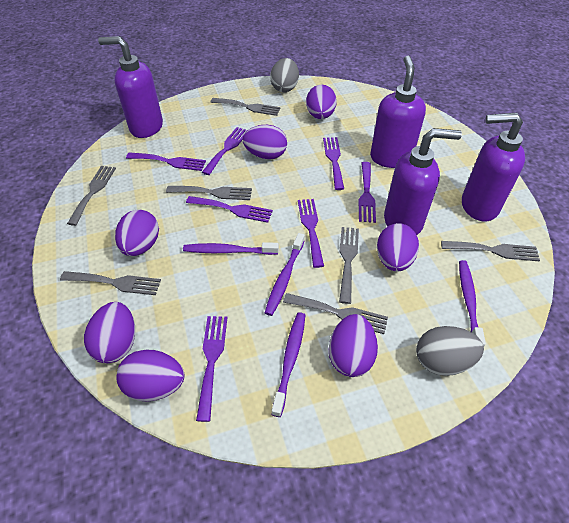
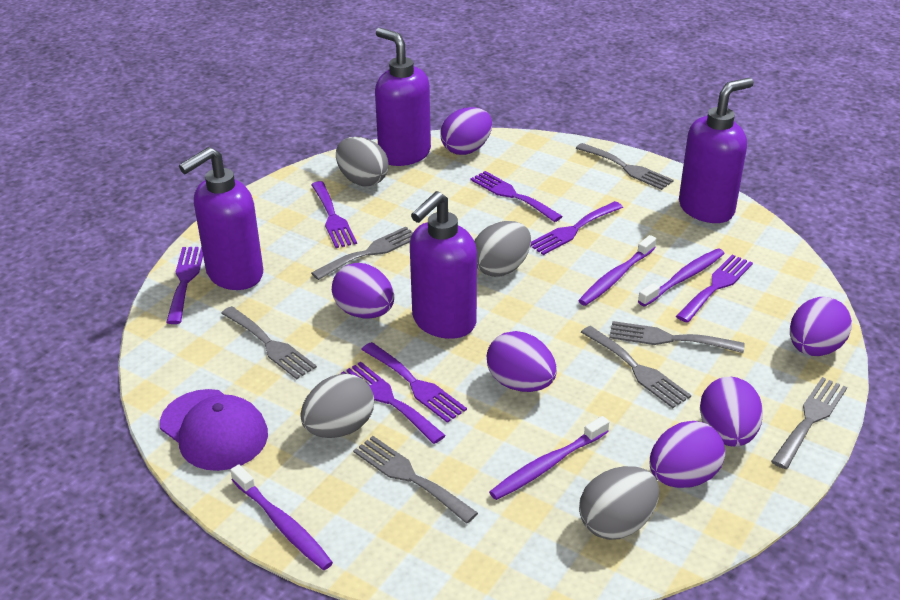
grey egg: 2 -> 4
purple cap: 0 -> 1
purple egg: 7 -> 6

